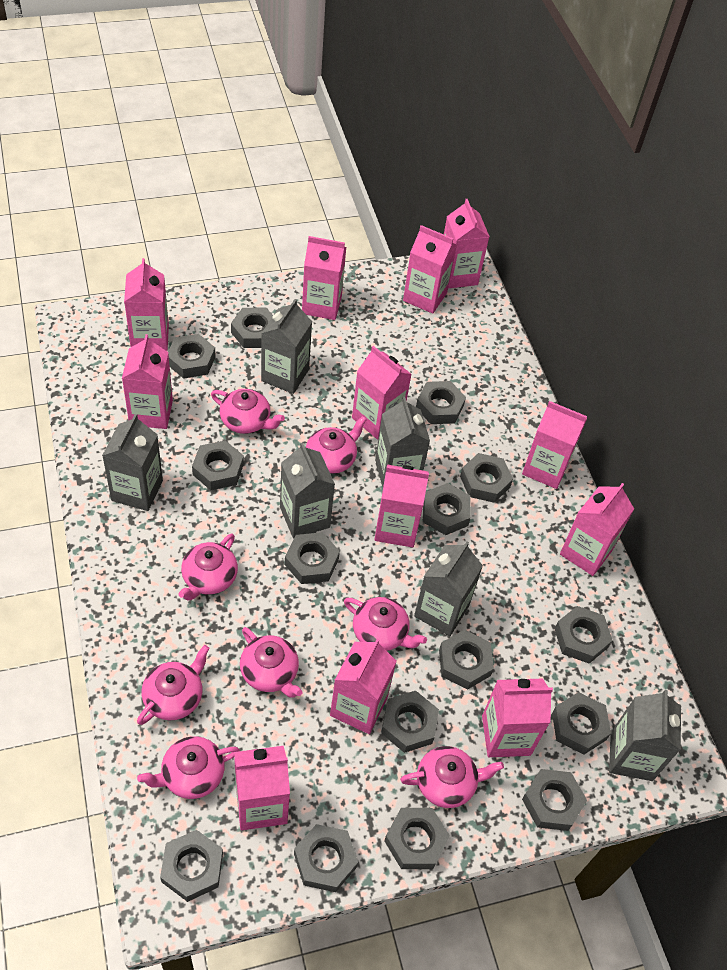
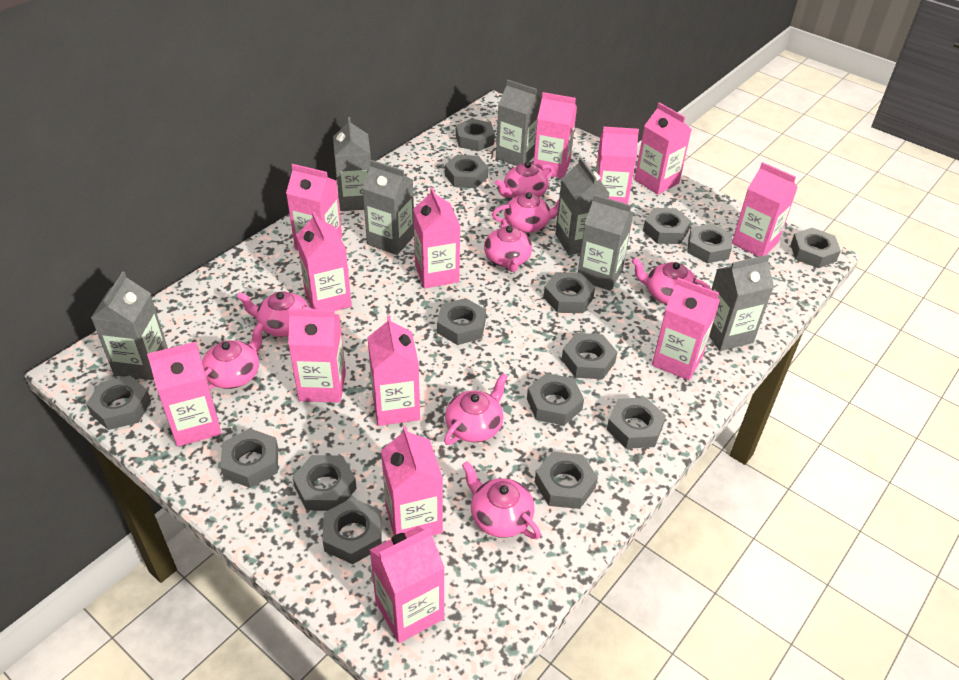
grey carton: 6 -> 7
pink carton: 12 -> 13

